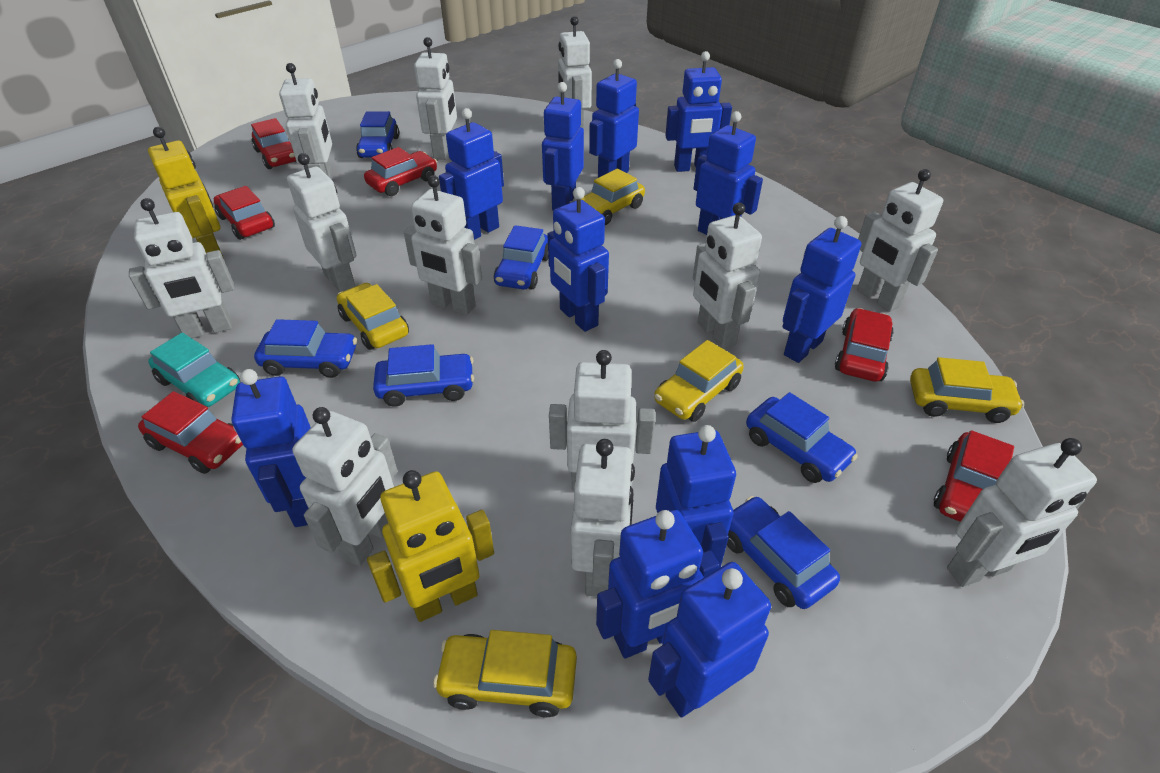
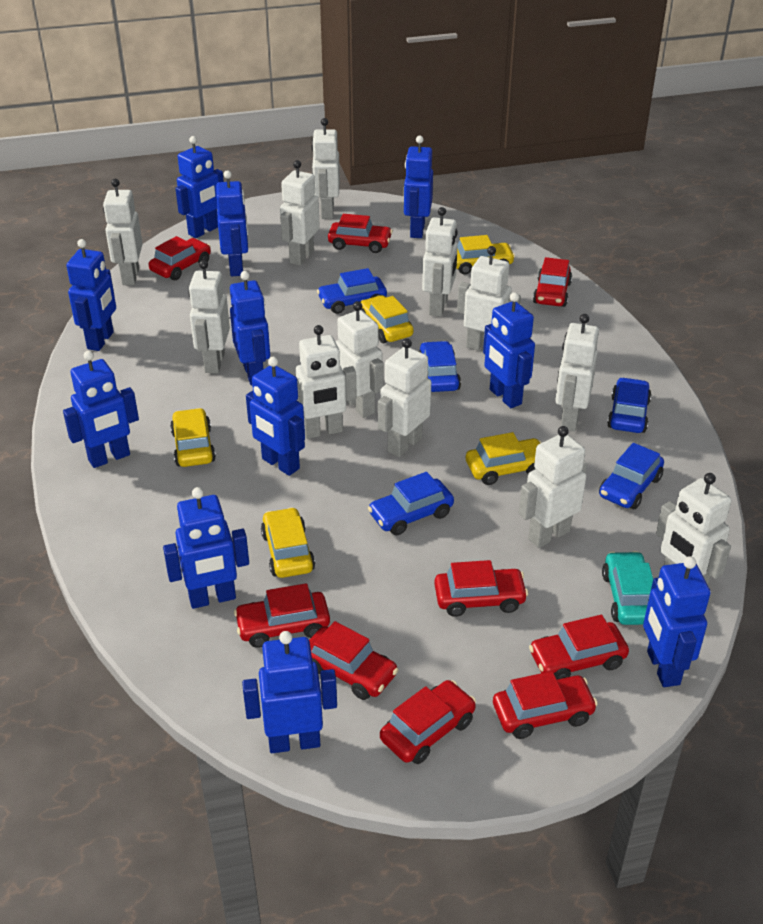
blue car: 6 -> 5
red car: 6 -> 9
yellow robot: 2 -> 0

